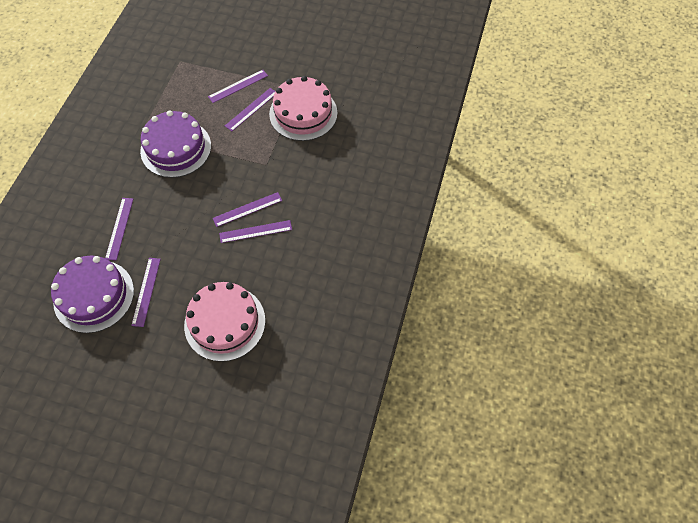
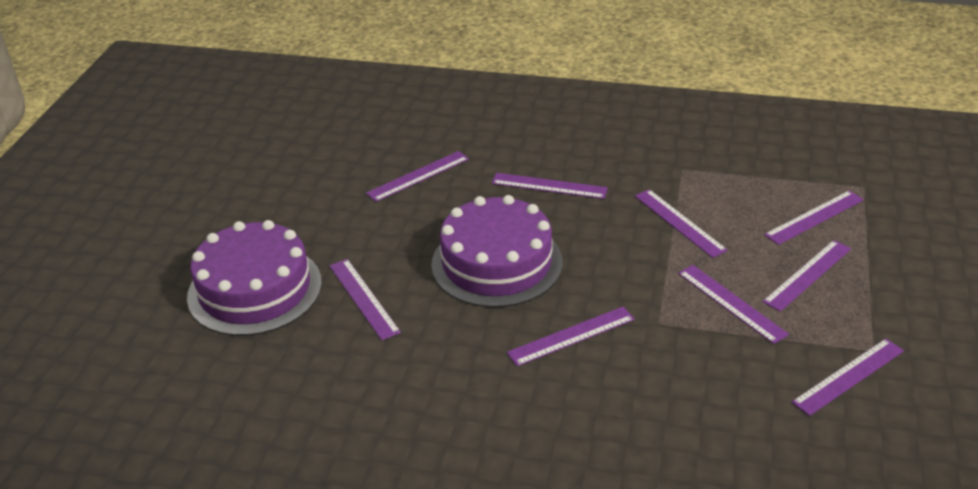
pink cake: 2 -> 0
purple ruler: 6 -> 9

